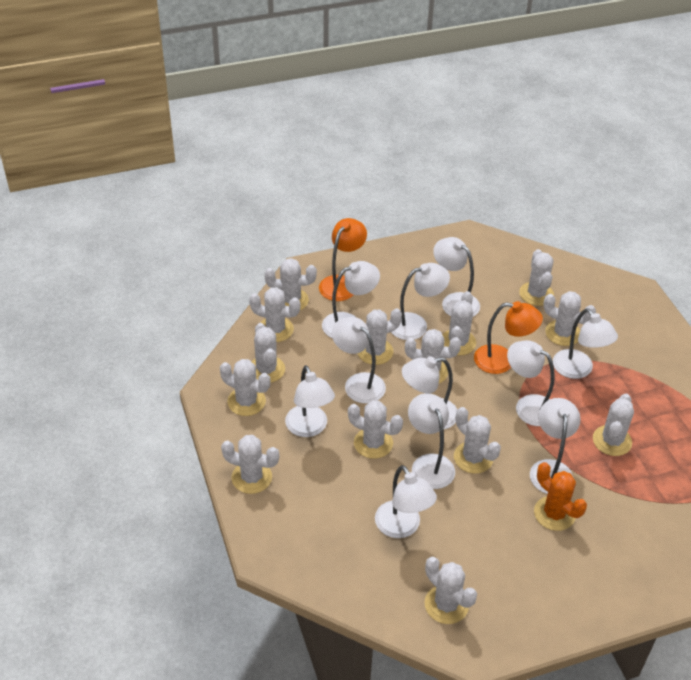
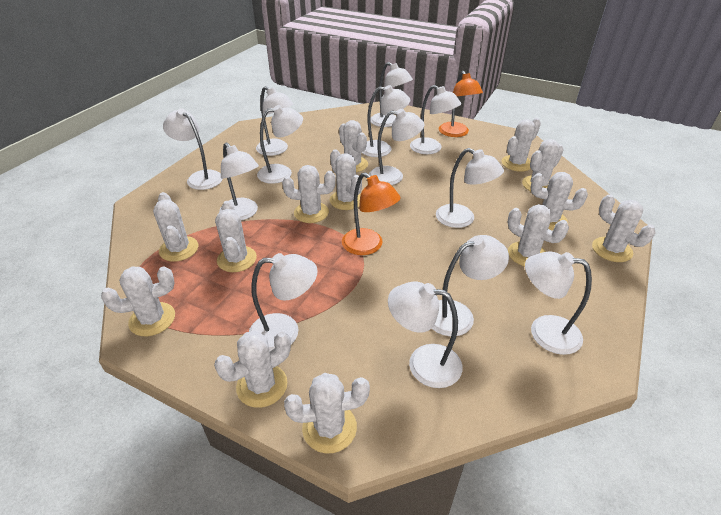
orange cactus: 1 -> 0
white cactus: 14 -> 13
white lamp: 11 -> 13

